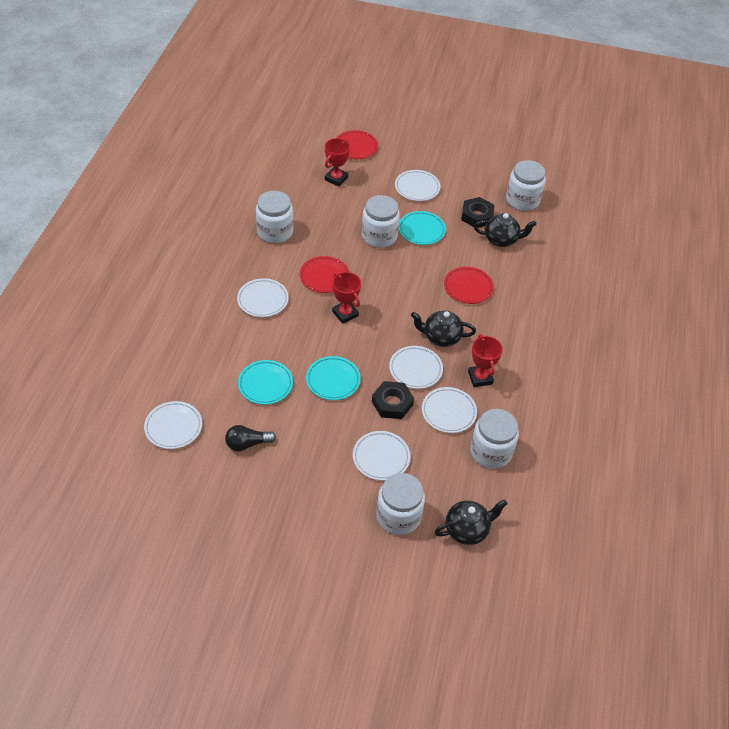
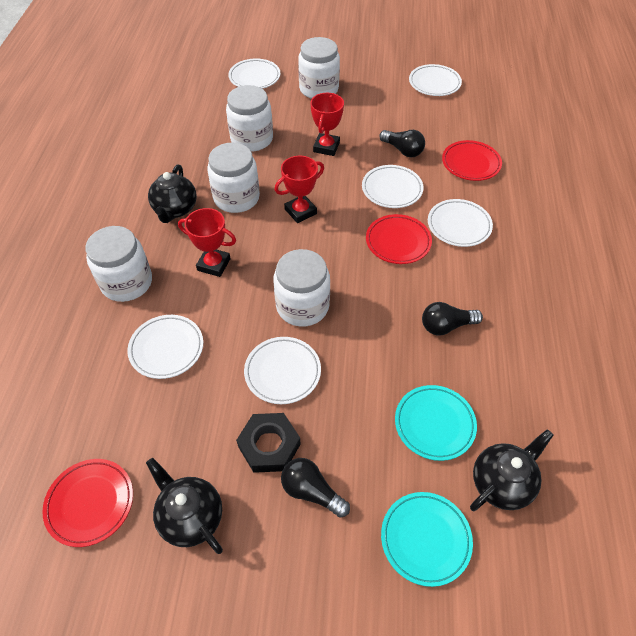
black light bulb: 1 -> 3
black nut: 2 -> 1
turquoise plate: 3 -> 2

